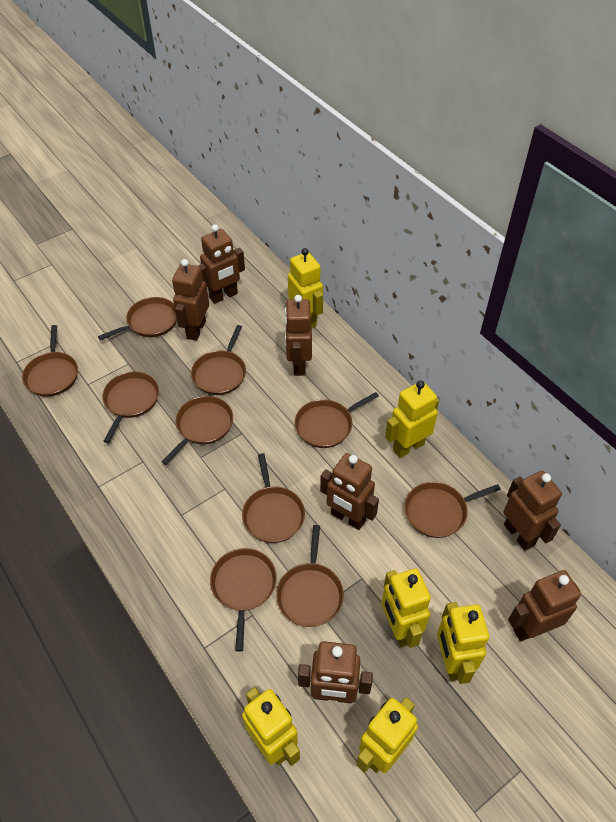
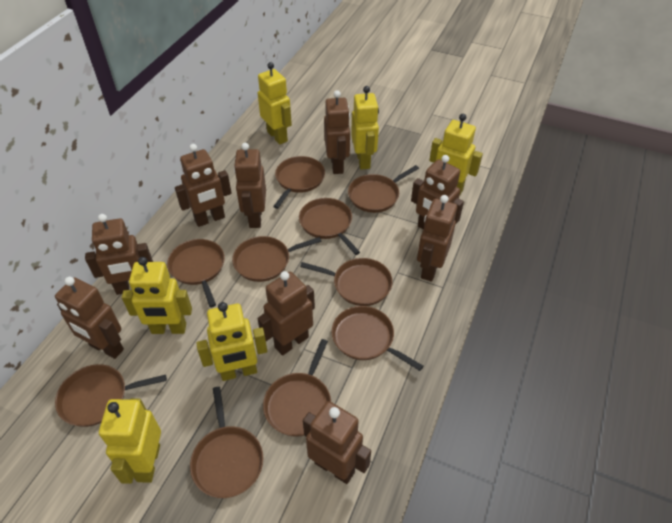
brown robot: 7 -> 9

